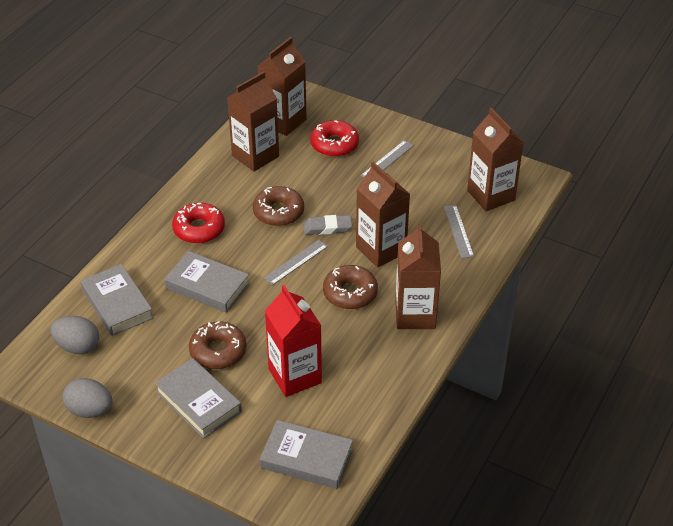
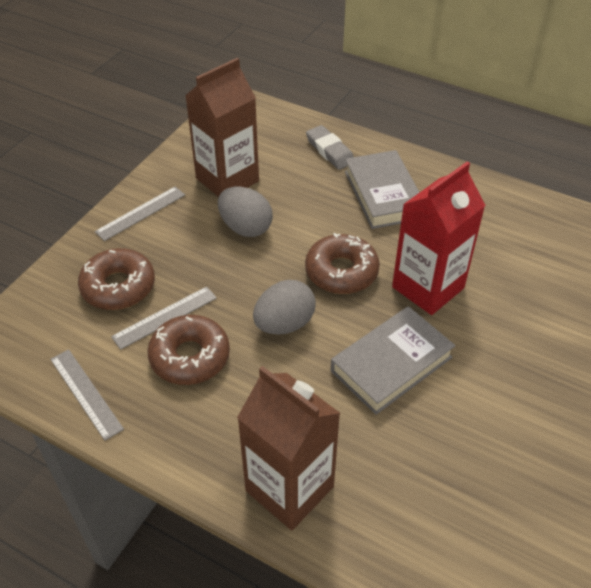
brown carton: 5 -> 2
grey book: 4 -> 2
red donut: 2 -> 0

